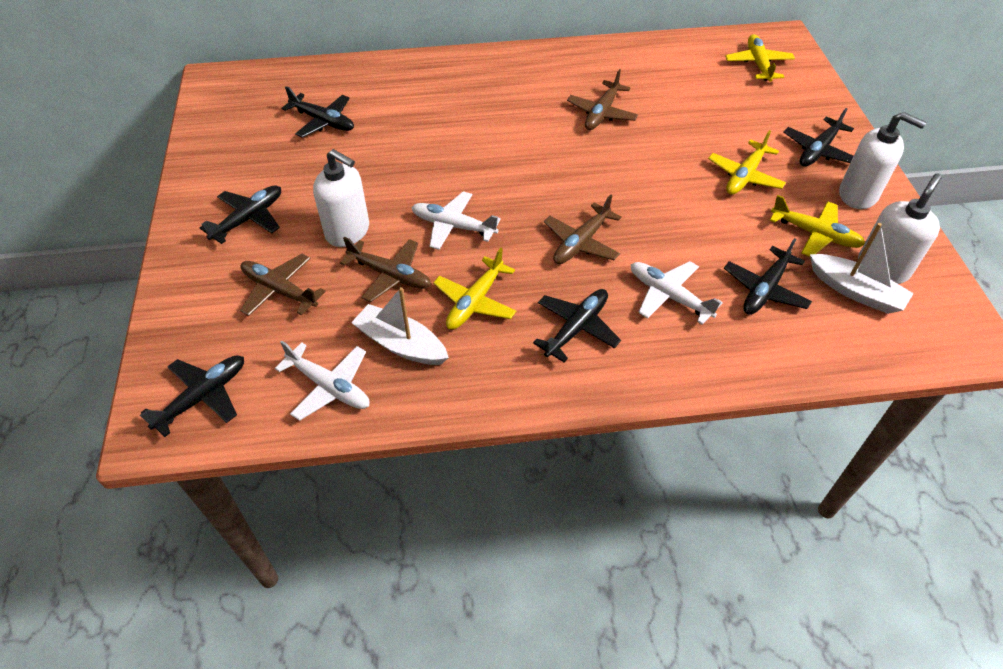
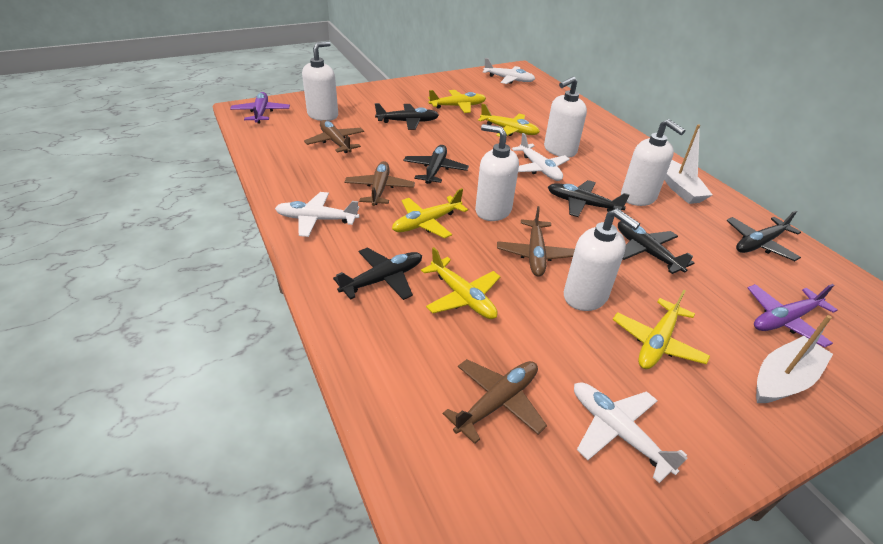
purple plane: 0 -> 2
white plane: 3 -> 4
white soap dispenser: 3 -> 5
yellow plane: 4 -> 5

